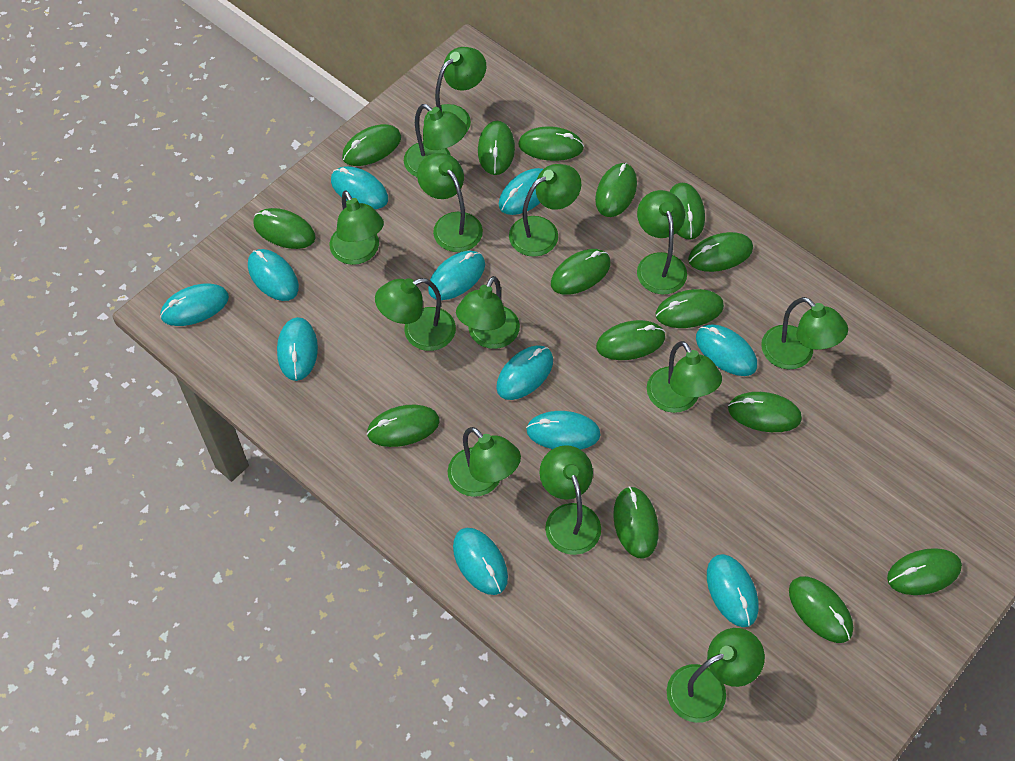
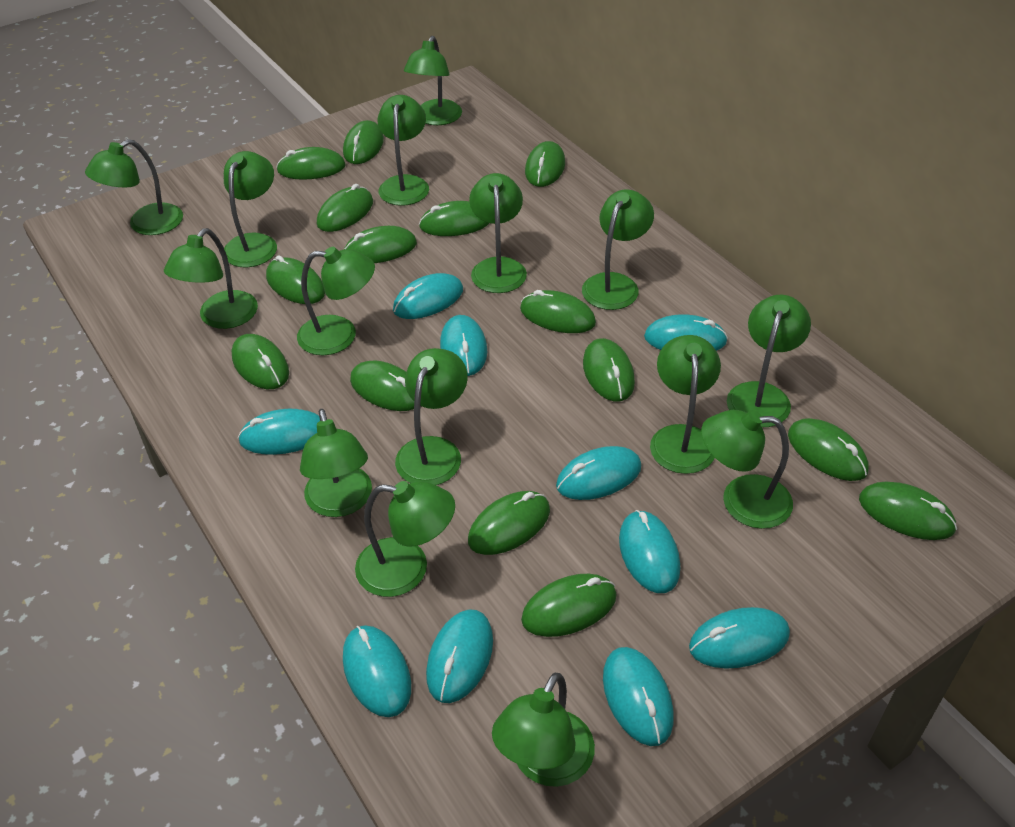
green lamp: 13 -> 15
turquoise mouse: 11 -> 10

